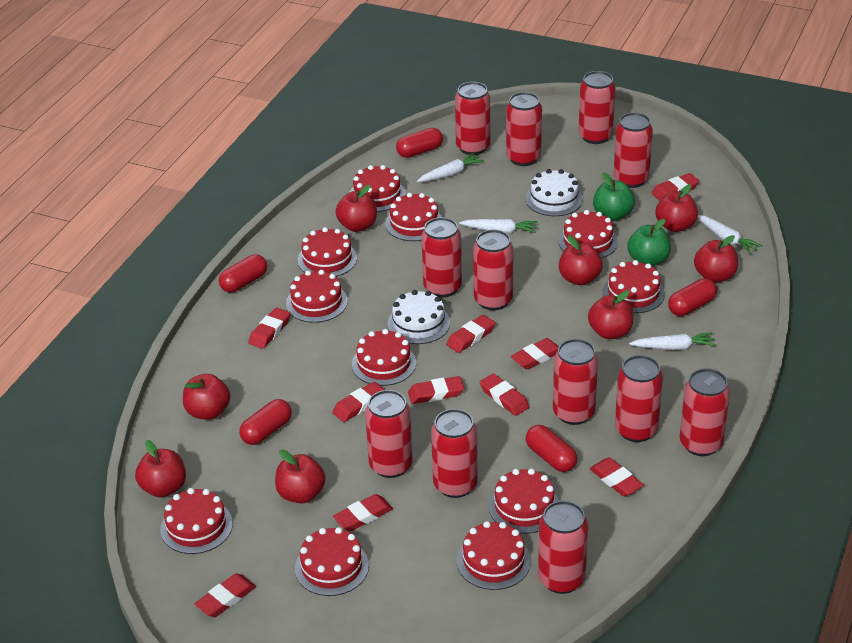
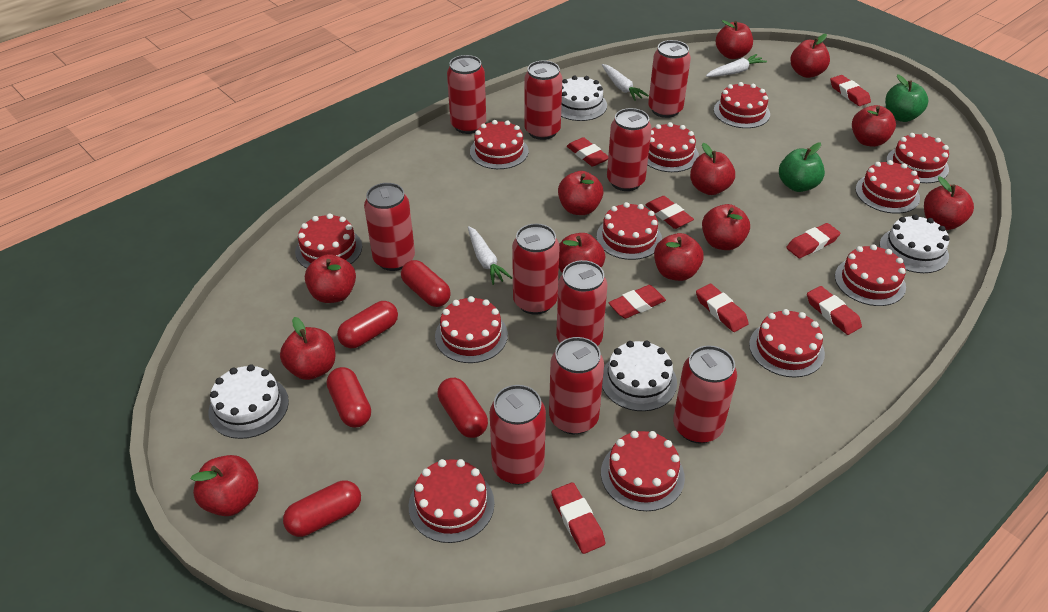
red apple: 8 -> 12
red cake: 11 -> 12
red can: 12 -> 10
red eraser: 10 -> 8
white cake: 2 -> 4
white carrot: 4 -> 3

